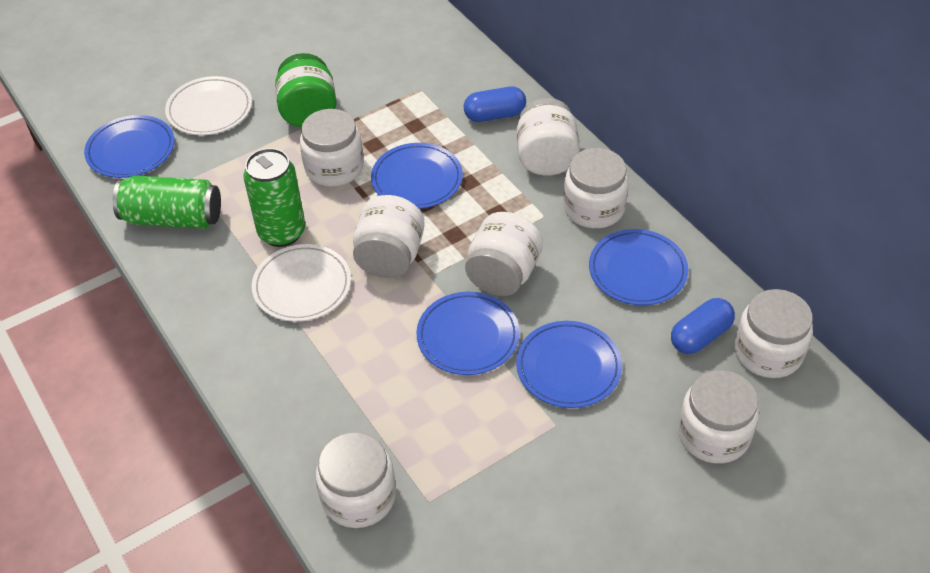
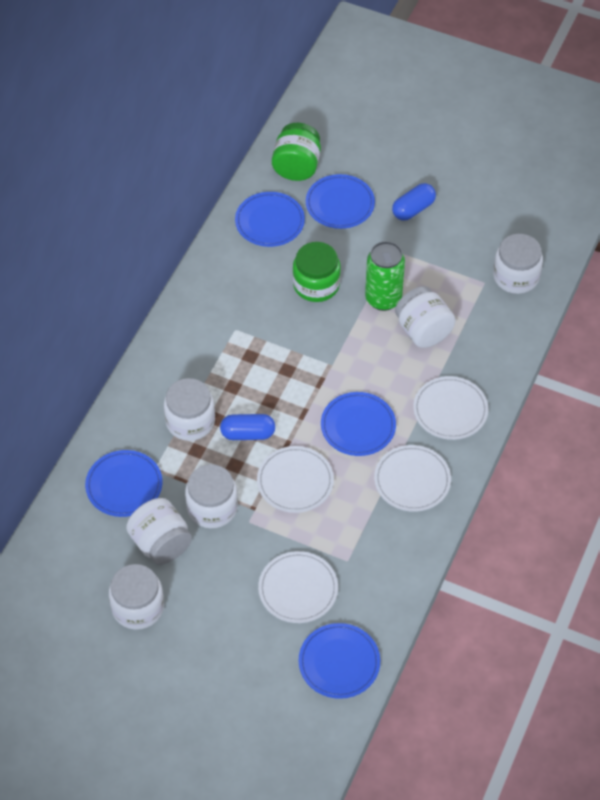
green can: 2 -> 1
green jar: 1 -> 2
white jar: 8 -> 6
white plate: 2 -> 4

